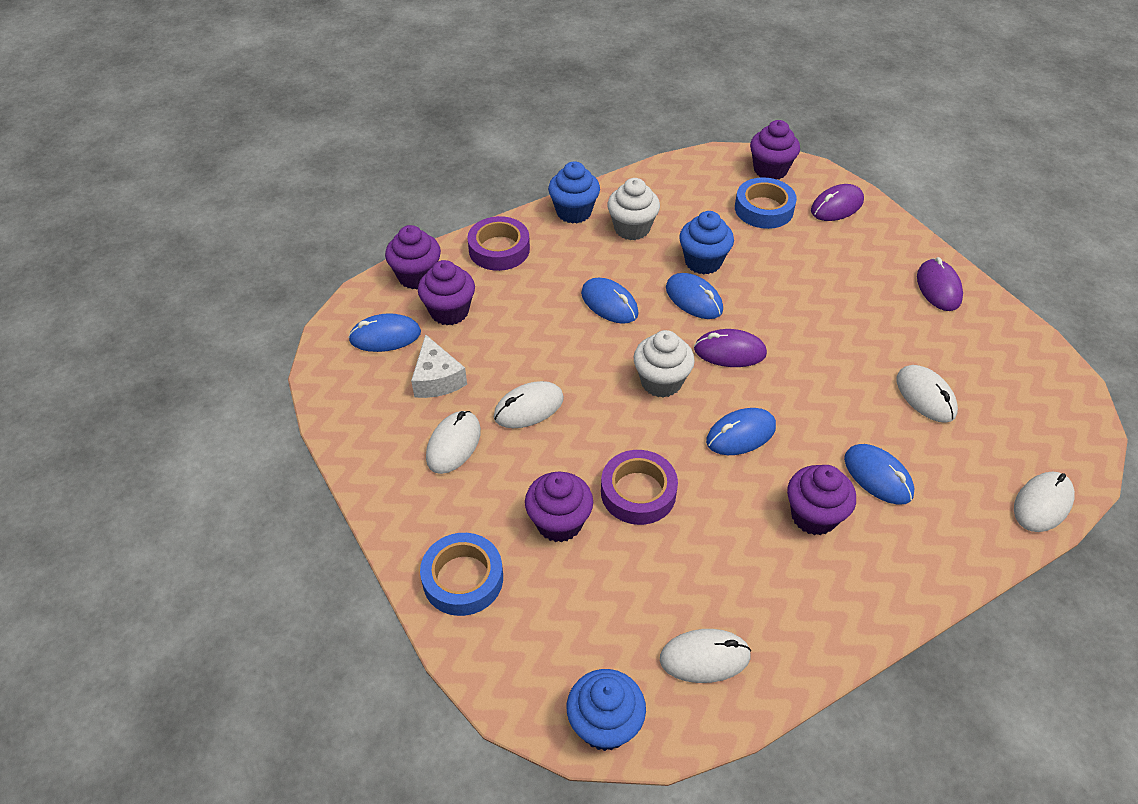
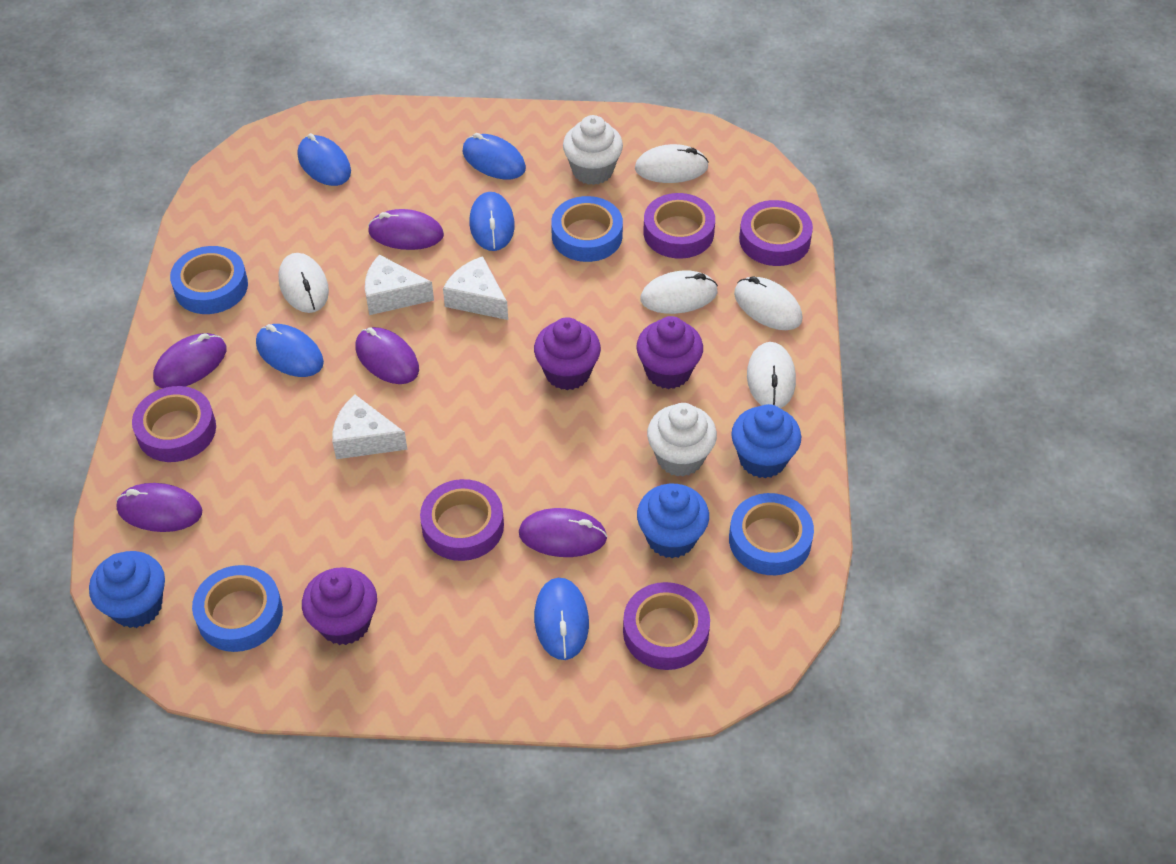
blue tape: 2 -> 4
purple cupcake: 5 -> 3
purple mouse: 3 -> 5
purple tape: 2 -> 5
white cheese: 1 -> 3

